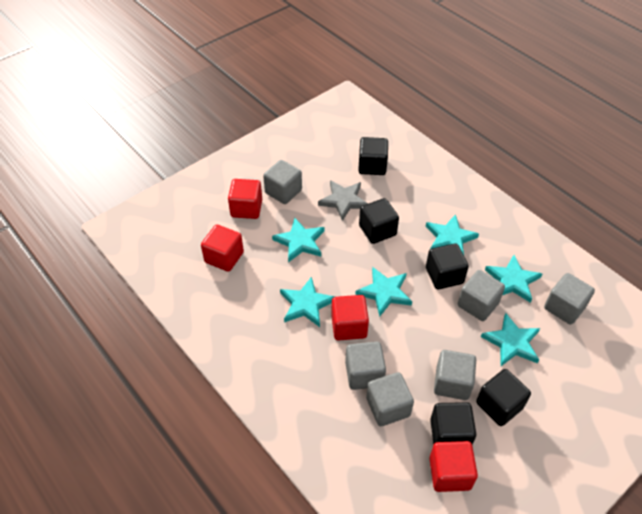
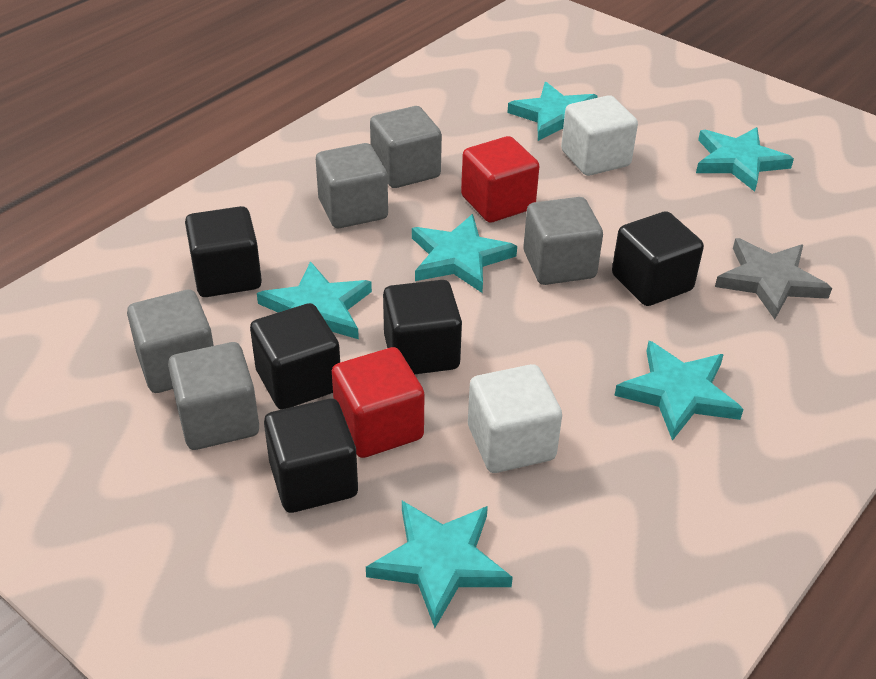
grey cube: 6 -> 5
red cube: 4 -> 2
white cube: 0 -> 2

